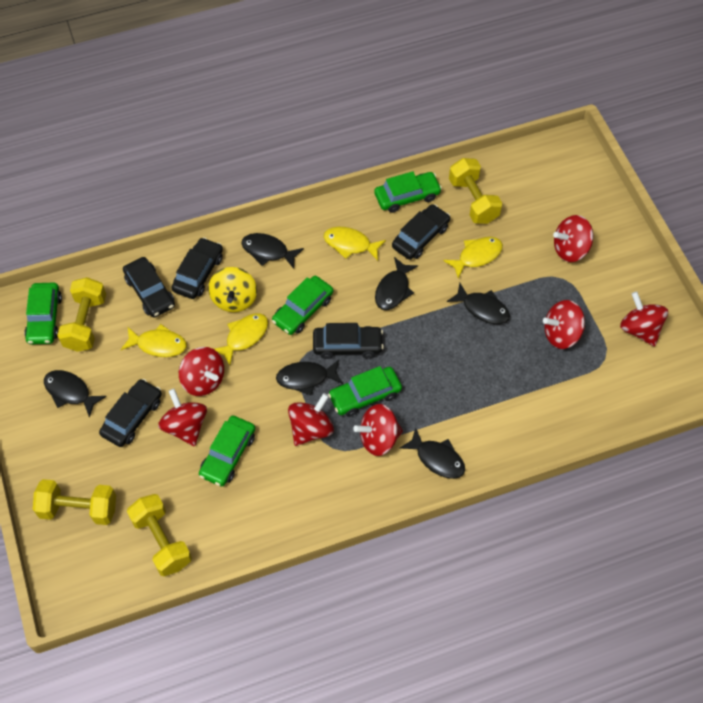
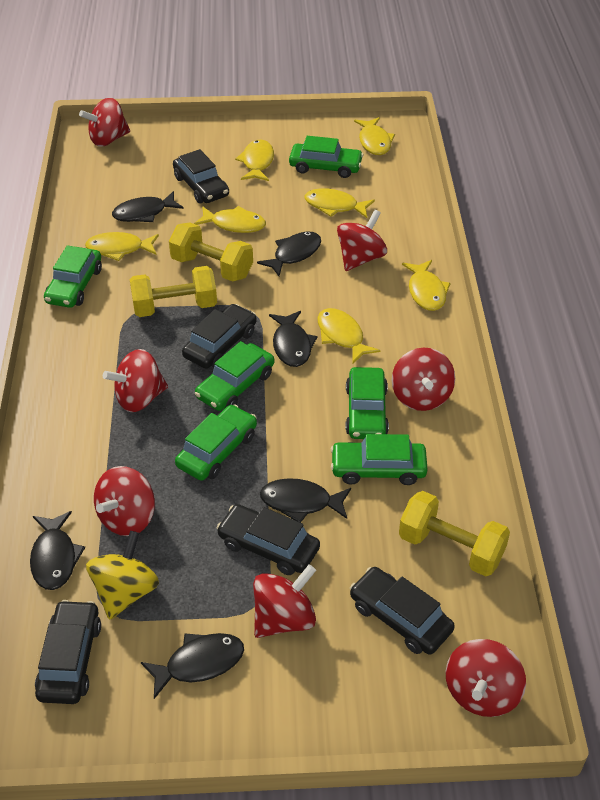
green car: 5 -> 6
yellow dumbbell: 4 -> 3
yellow fish: 4 -> 7

